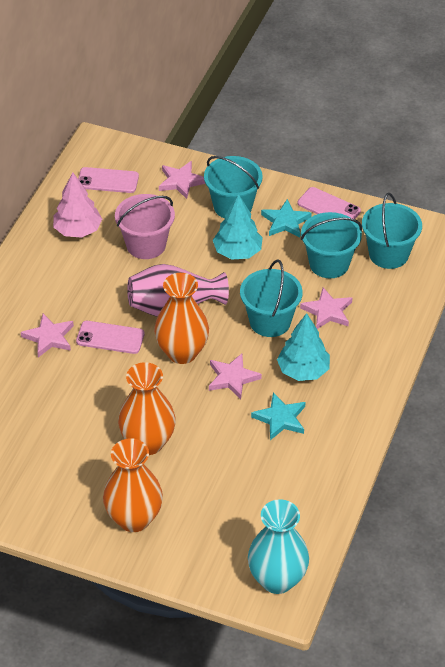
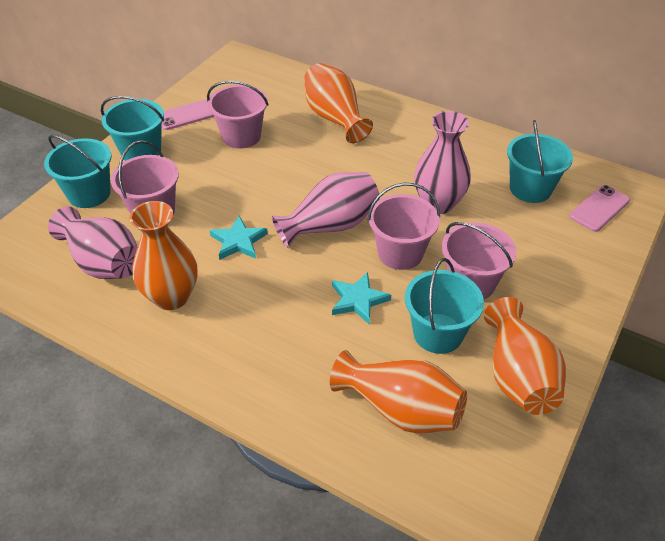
orange vase: 3 -> 4
pink bucket: 1 -> 4
pink phone: 3 -> 2
pink star: 4 -> 0
pink tree: 1 -> 0
pink vase: 1 -> 3
turquoise tree: 2 -> 0
turquoise vase: 1 -> 0

